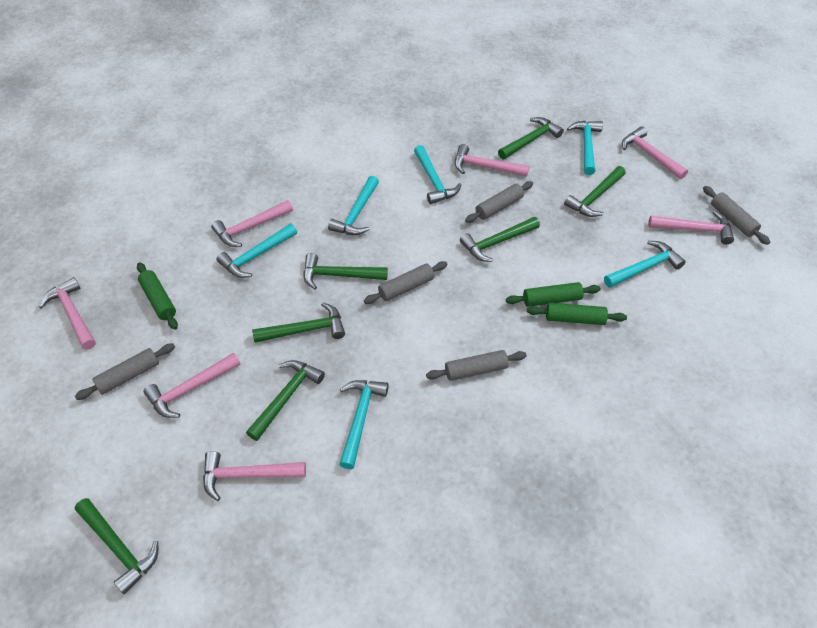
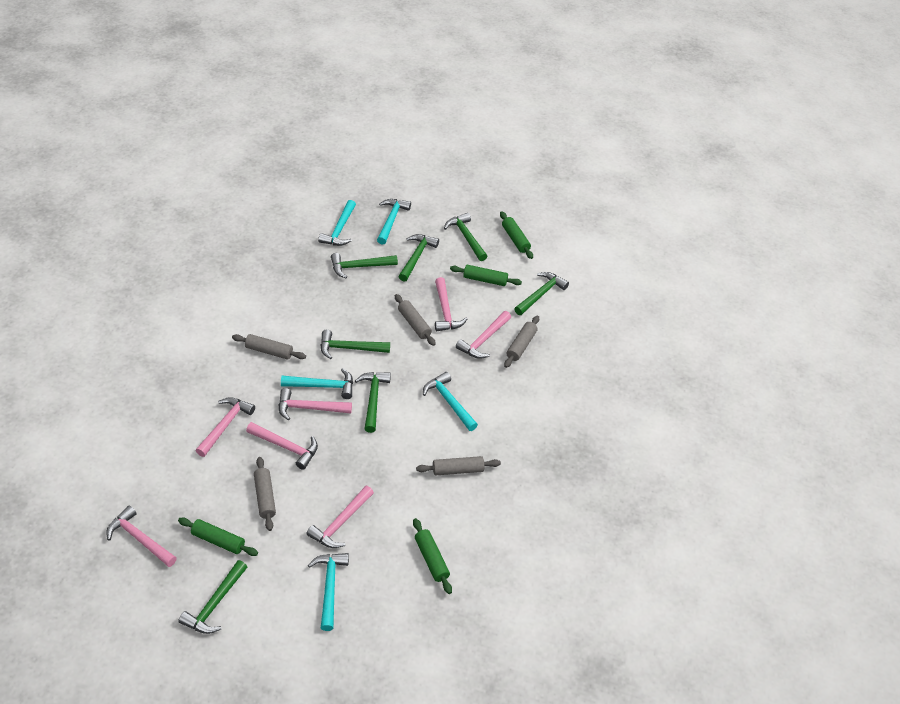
green rolling pin: 3 -> 4
turquoise hammer: 6 -> 5

